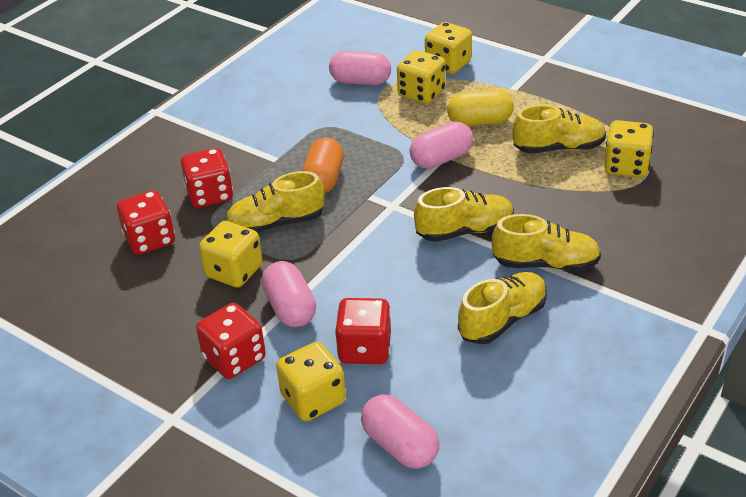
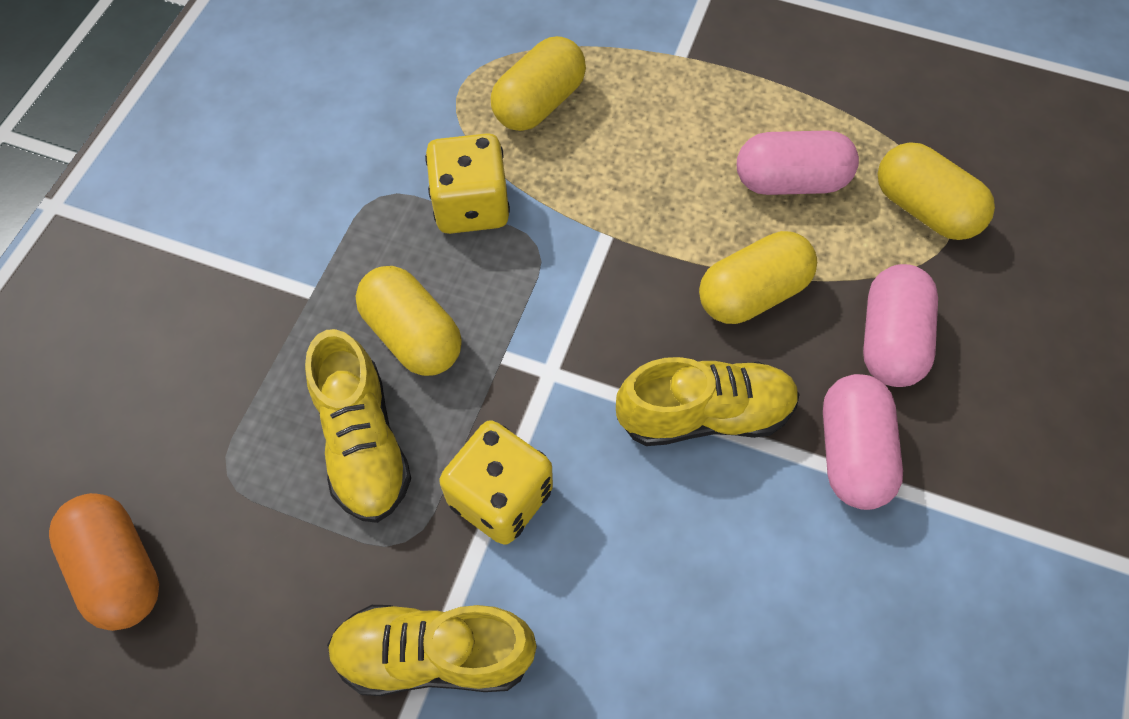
pink capsule: 4 -> 3
red dice: 4 -> 0
yellow capsule: 1 -> 4
yellow dice: 5 -> 2
yellow shoe: 5 -> 3

